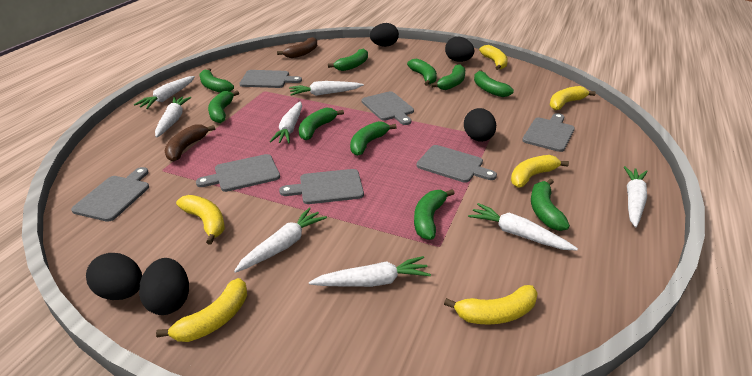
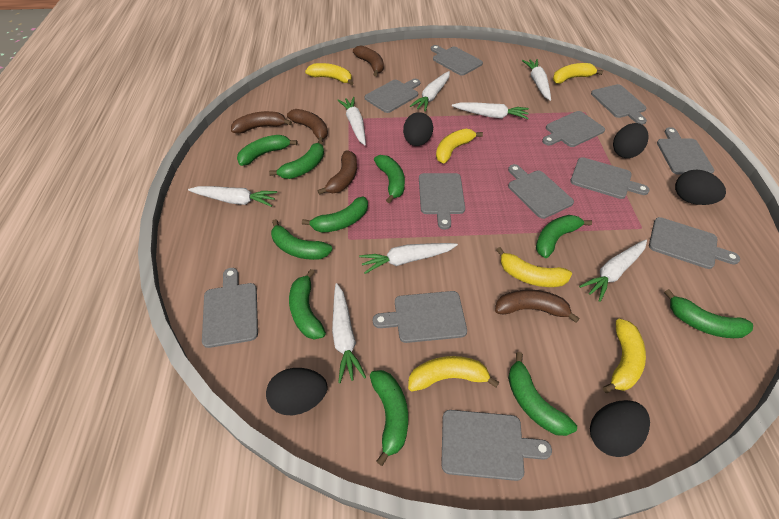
brown banana: 2 -> 5
grey cutting board: 7 -> 12

